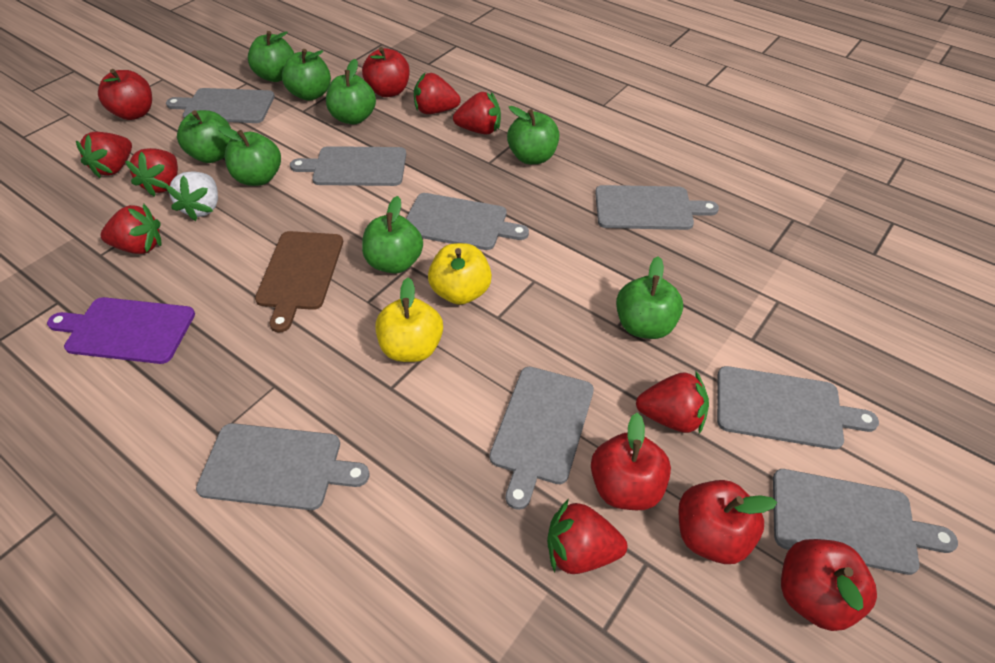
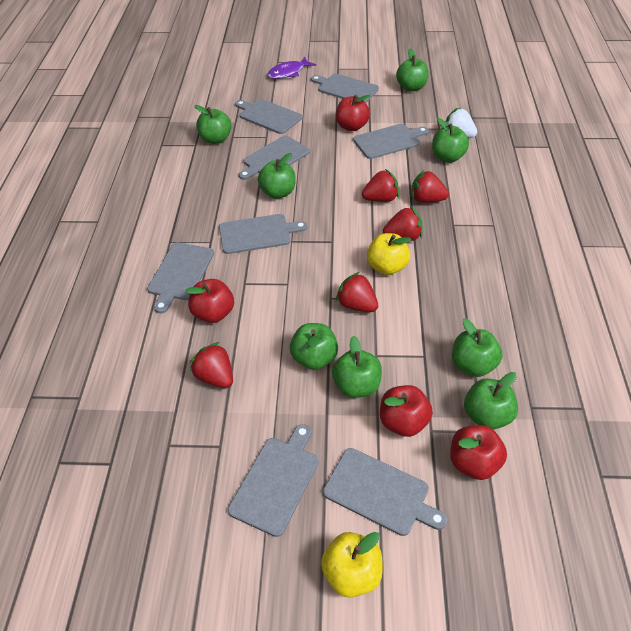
brown cutting board: 1 -> 0
purple cutting board: 1 -> 0
purple fish: 0 -> 1
red apple: 5 -> 4
red strawberry: 7 -> 5

